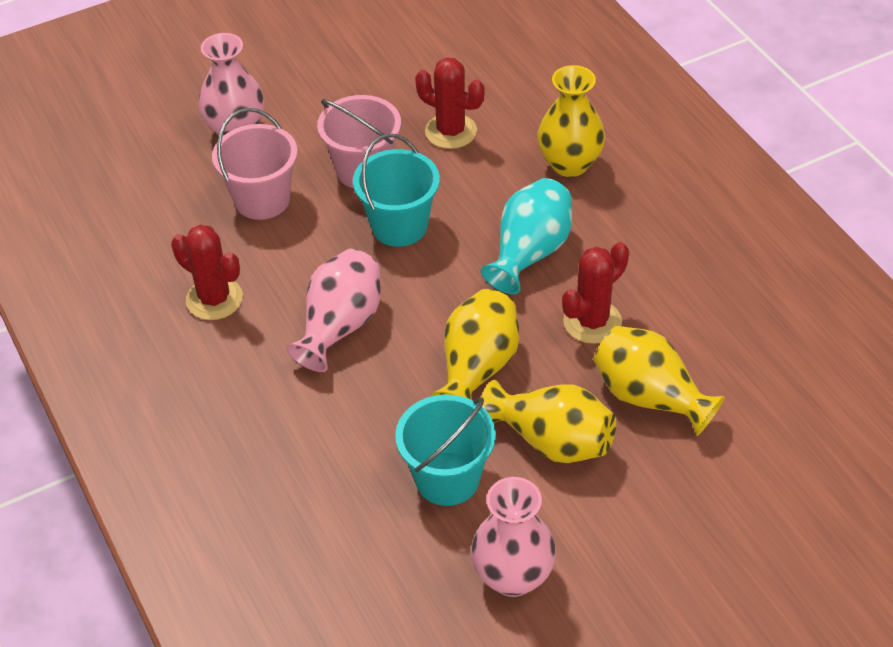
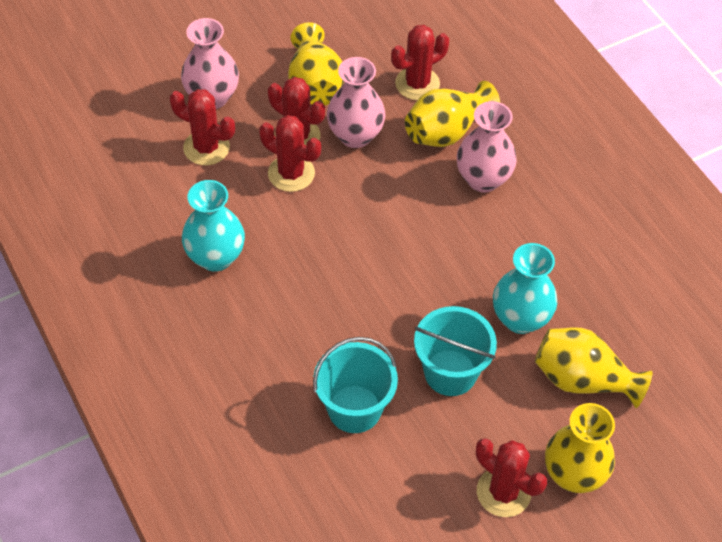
pink bucket: 2 -> 0
red cactus: 3 -> 5
turquoise vase: 1 -> 2

